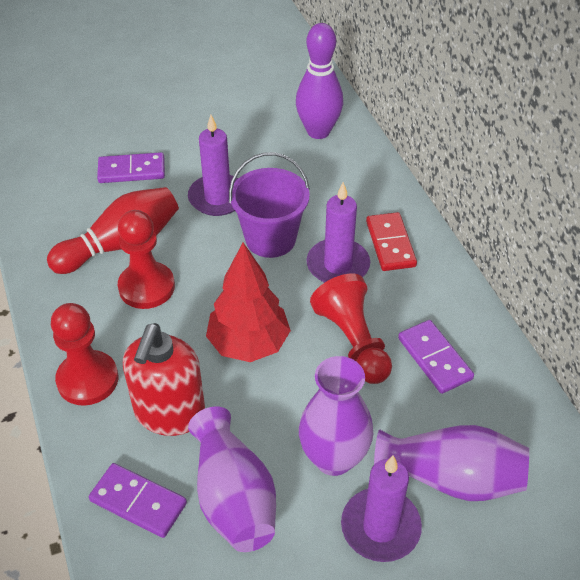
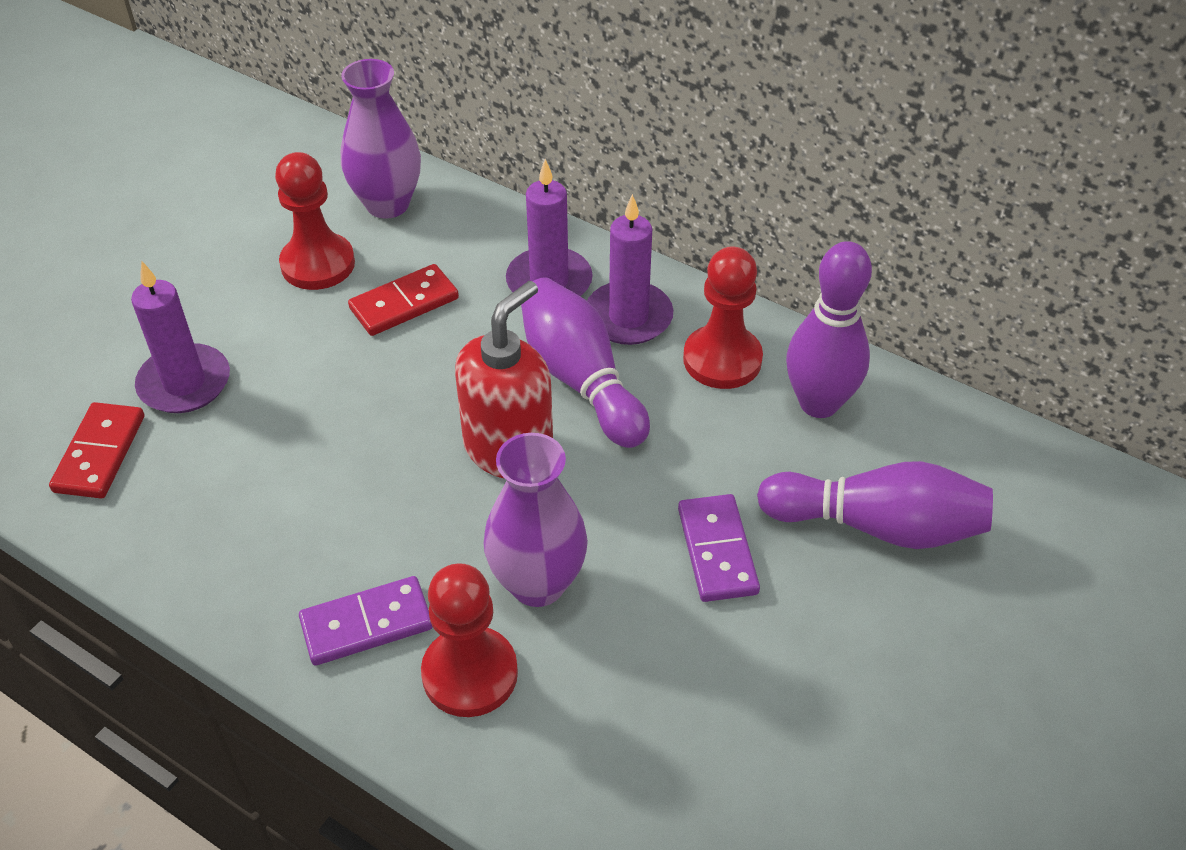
purple bowling pin: 1 -> 3
purple bucket: 1 -> 0
purple domino: 3 -> 2
purple vase: 3 -> 2
red bowling pin: 1 -> 0
red domino: 1 -> 2
red tree: 1 -> 0

